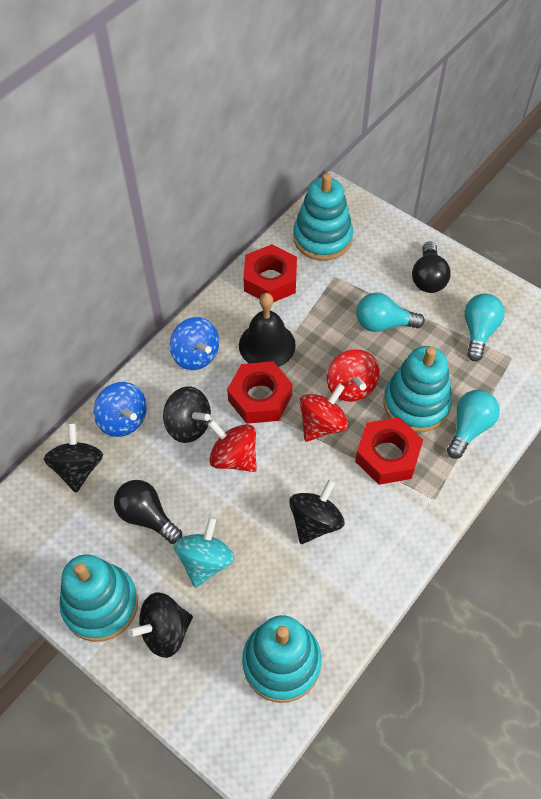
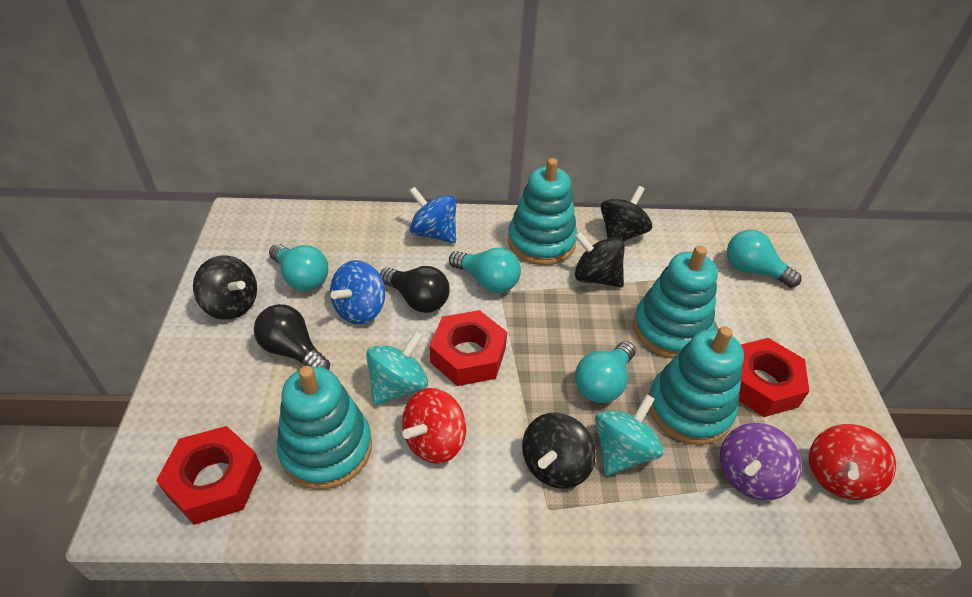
black bell: 1 -> 0
purple spinning top: 0 -> 1
red spinning top: 3 -> 2
turquoise light bulb: 3 -> 4
turquoise spinning top: 1 -> 2

